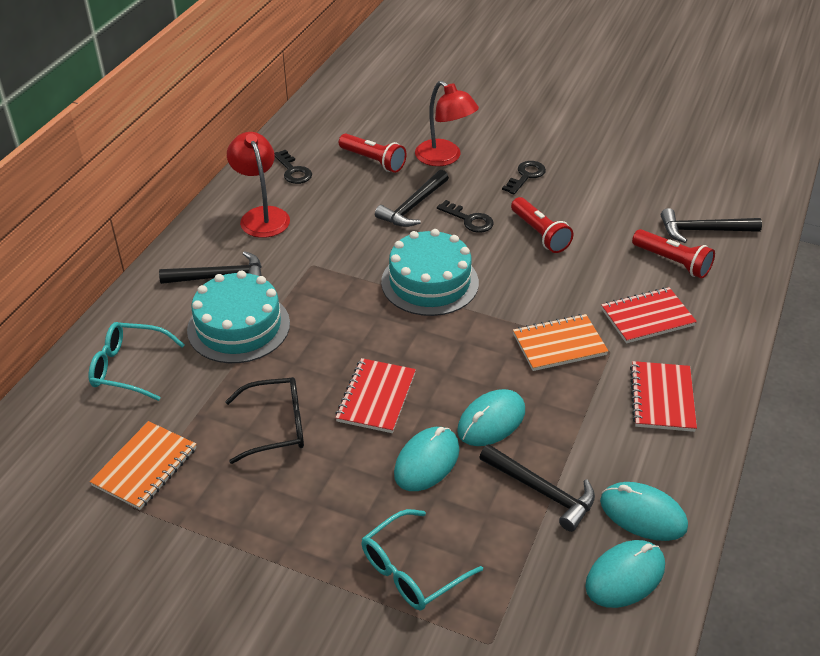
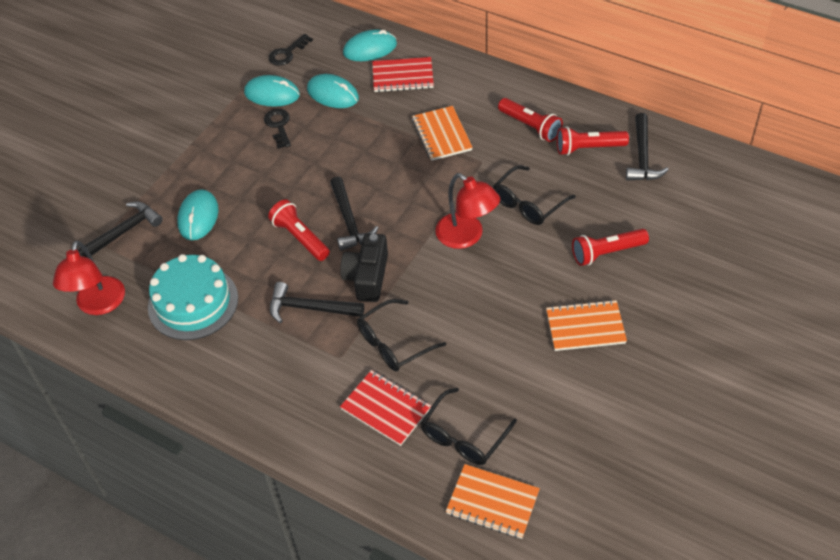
black camera: 0 -> 1
black glasses: 1 -> 3
black key: 3 -> 2
orange notebook: 2 -> 3
red flashlight: 3 -> 4
red notebook: 3 -> 2
turquoise cake: 2 -> 1
turquoise glasses: 2 -> 0

